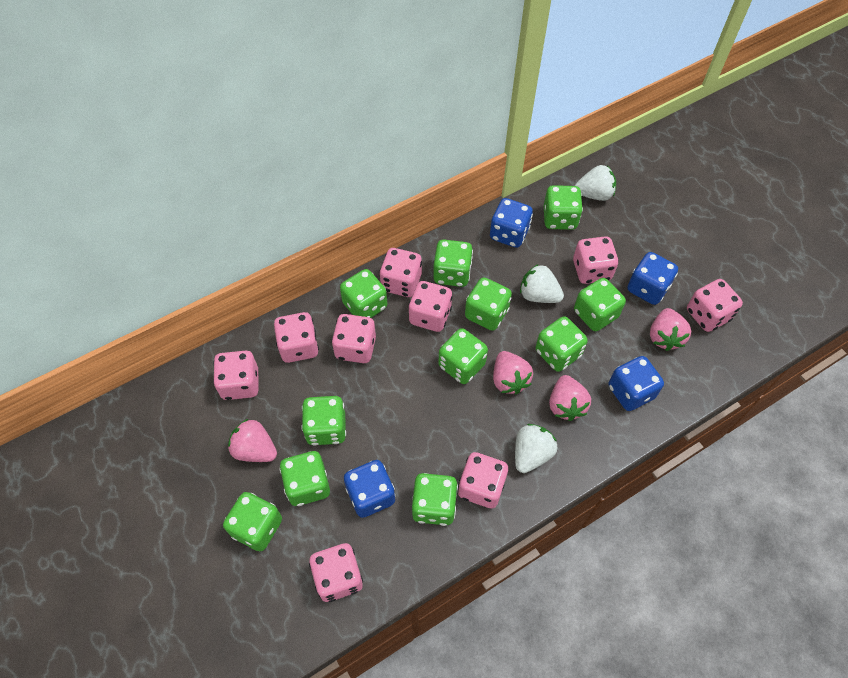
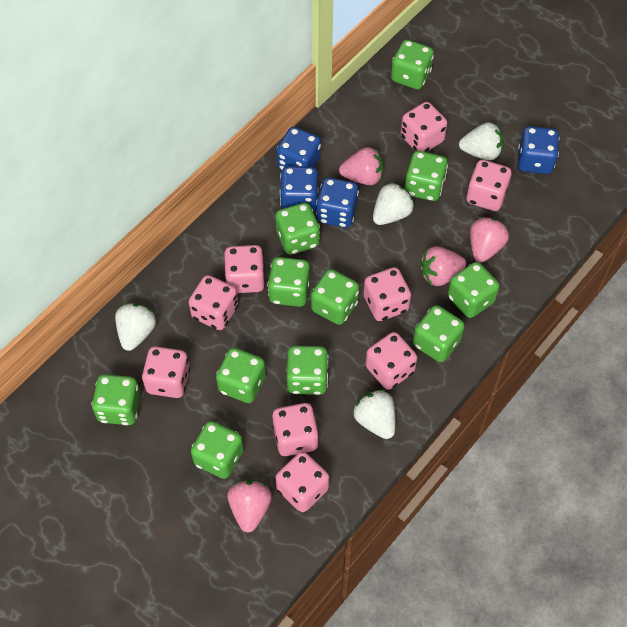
white strawberry: 3 -> 4

